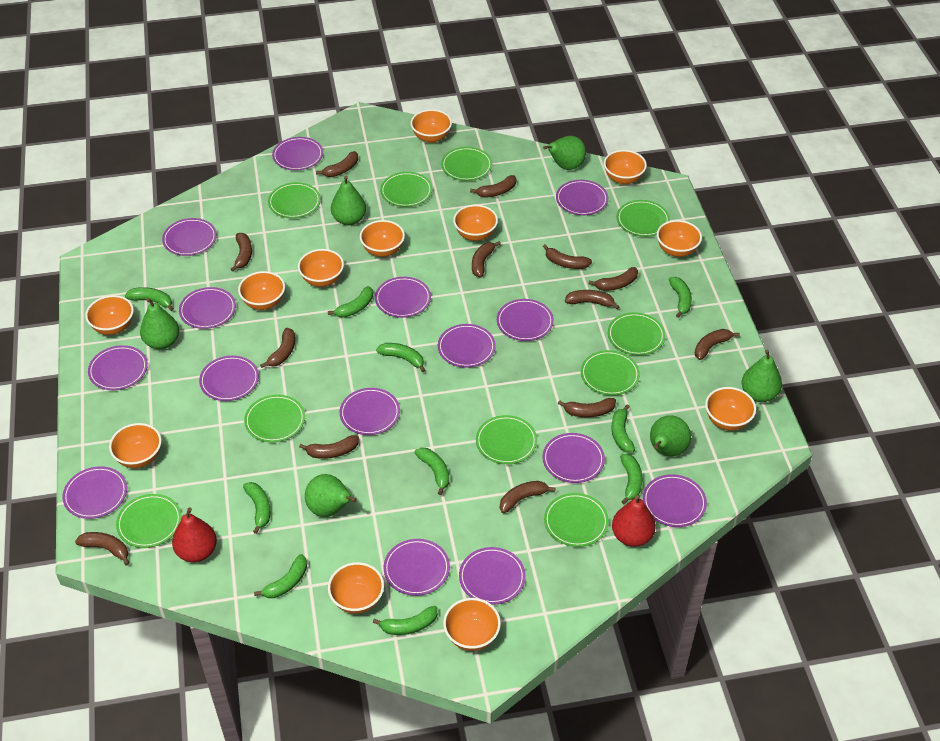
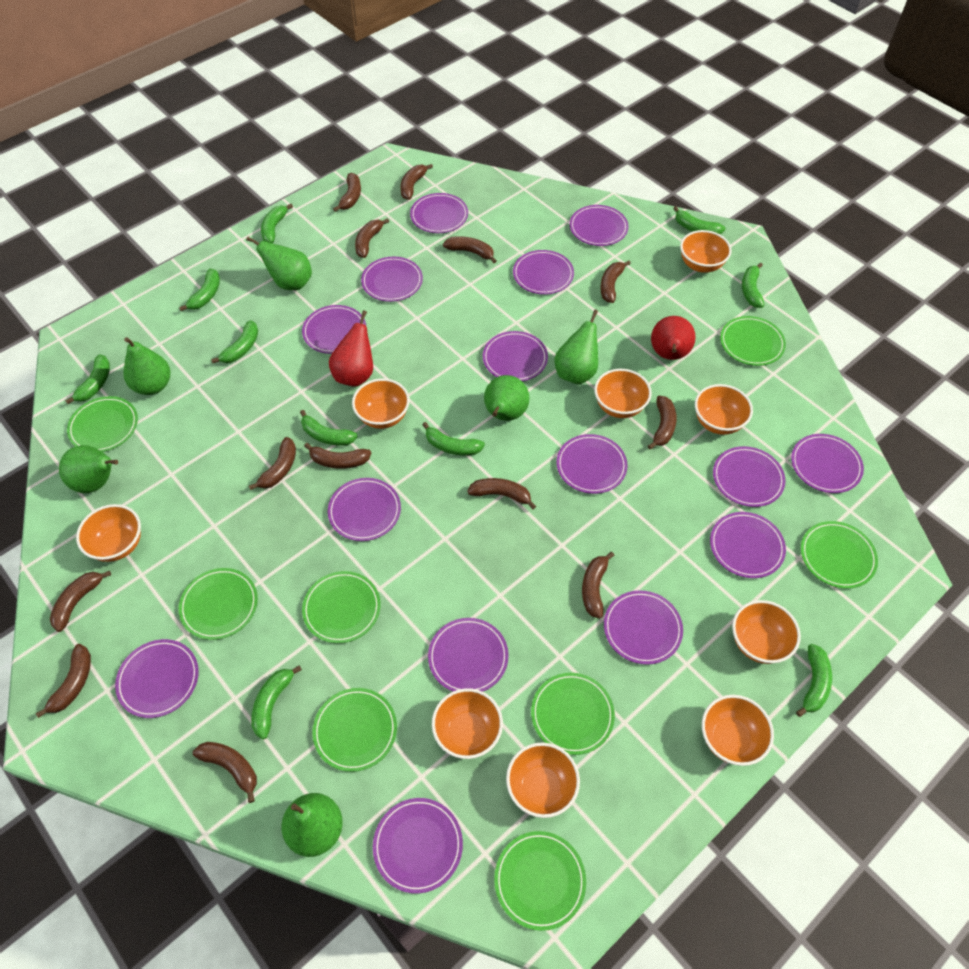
green plate: 10 -> 8
orange bowl: 12 -> 9

